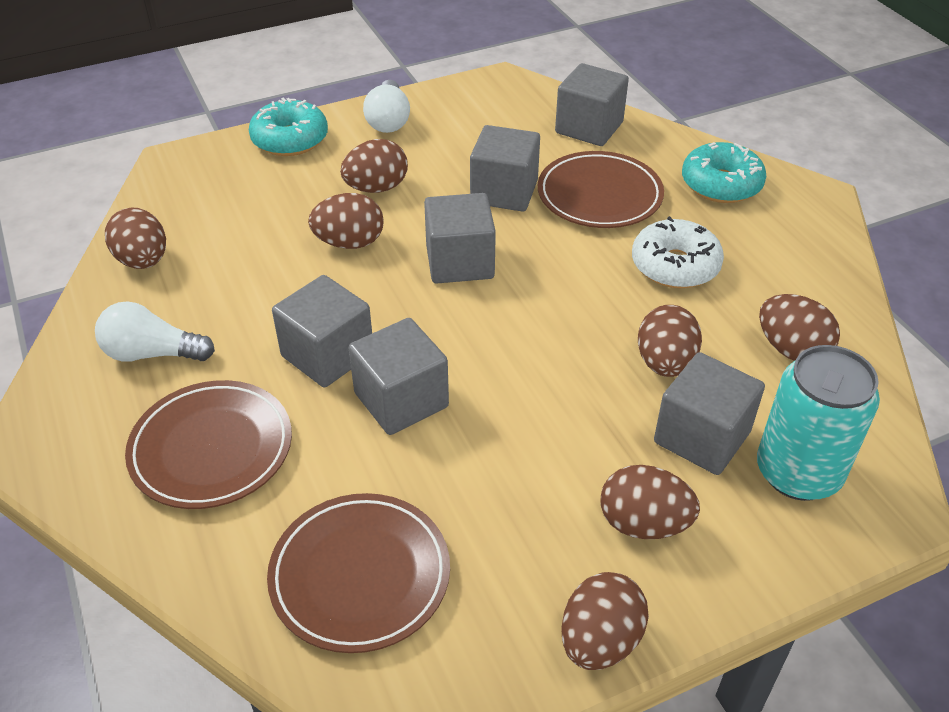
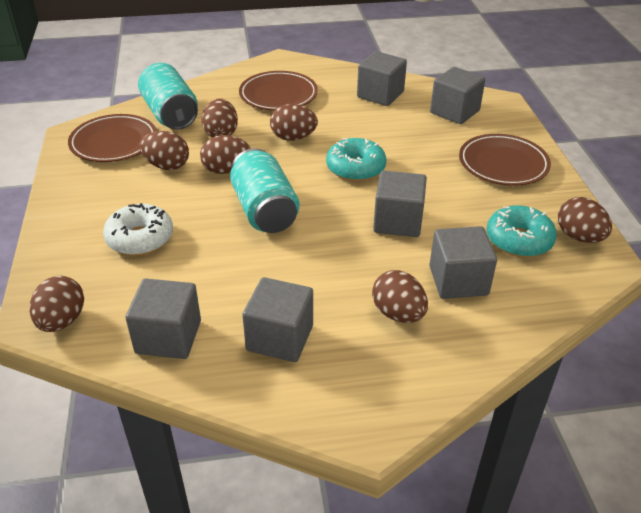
turquoise can: 1 -> 2
white light bulb: 2 -> 0

